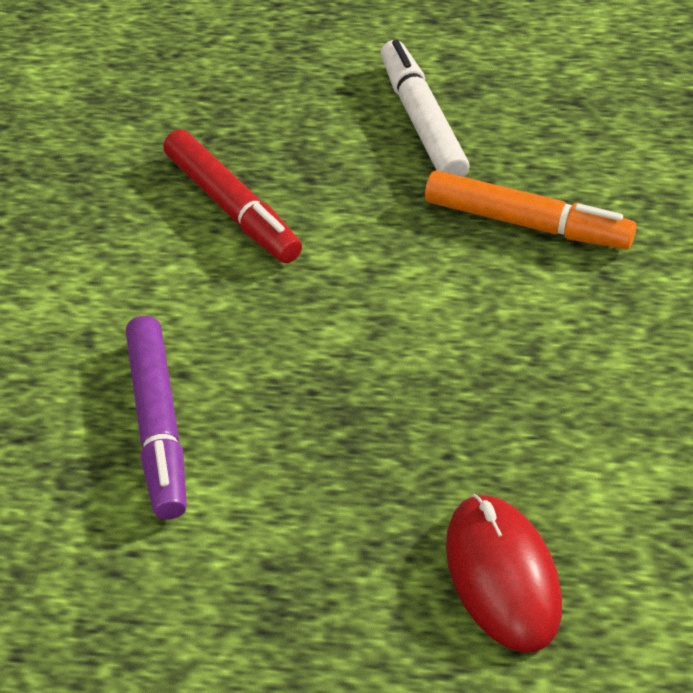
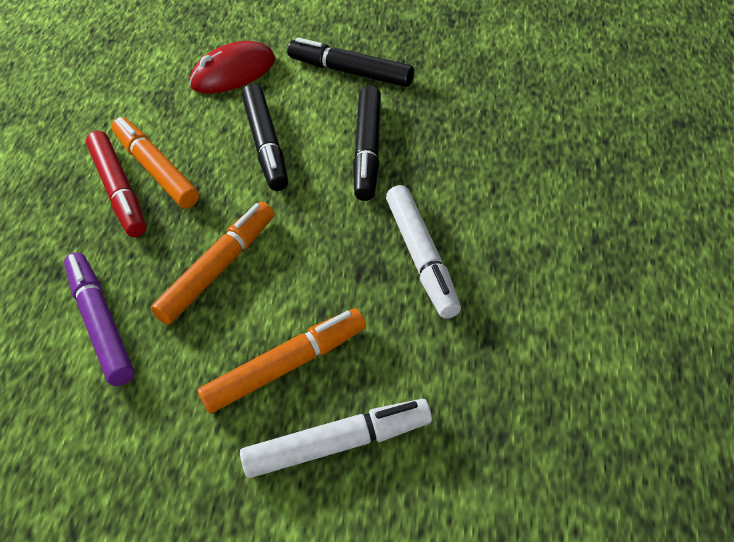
black marker: 0 -> 3
orange marker: 1 -> 3
white marker: 1 -> 2

